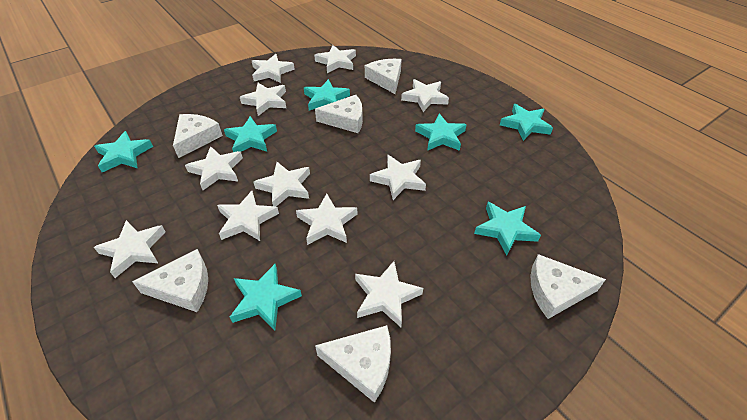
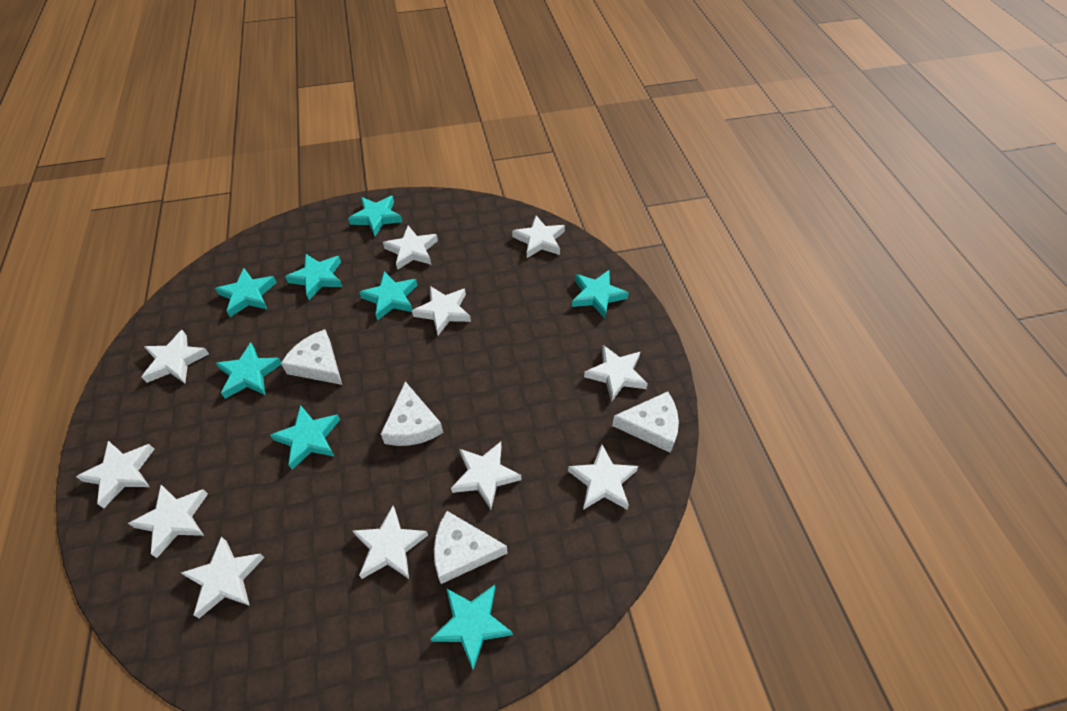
turquoise star: 7 -> 8
white cheese: 6 -> 4

